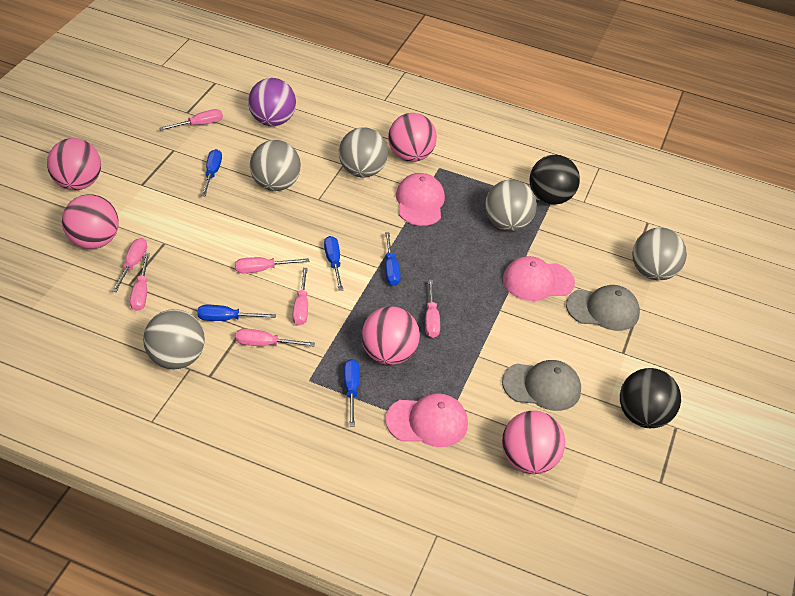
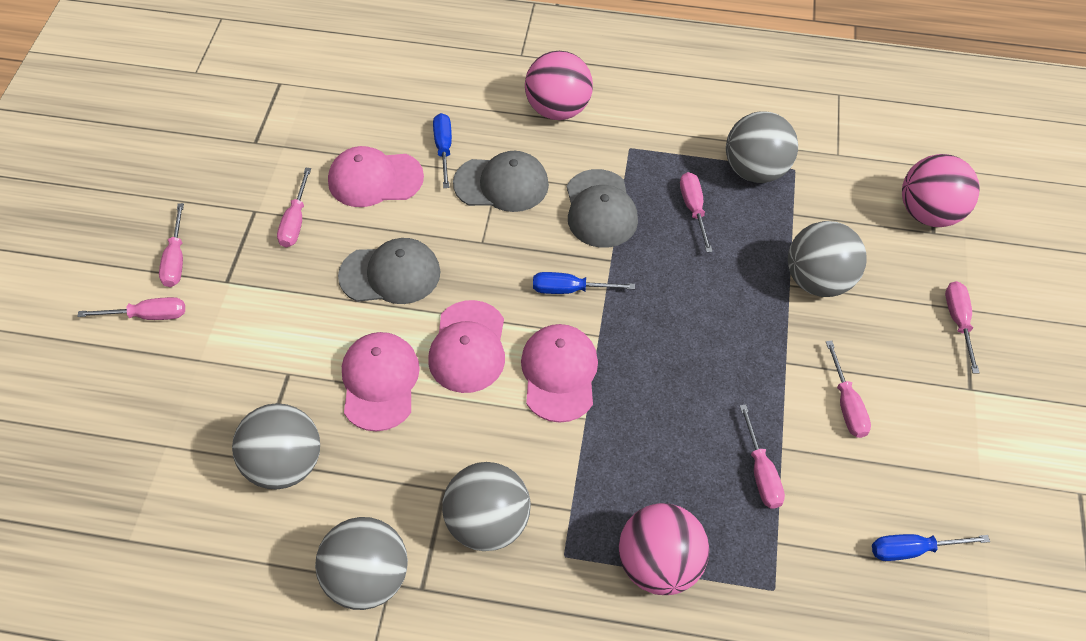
black ball: 2 -> 0
blue screwdriver: 5 -> 3
grey cap: 2 -> 3
pink ball: 5 -> 3
pink cap: 3 -> 4
purple ball: 1 -> 0

